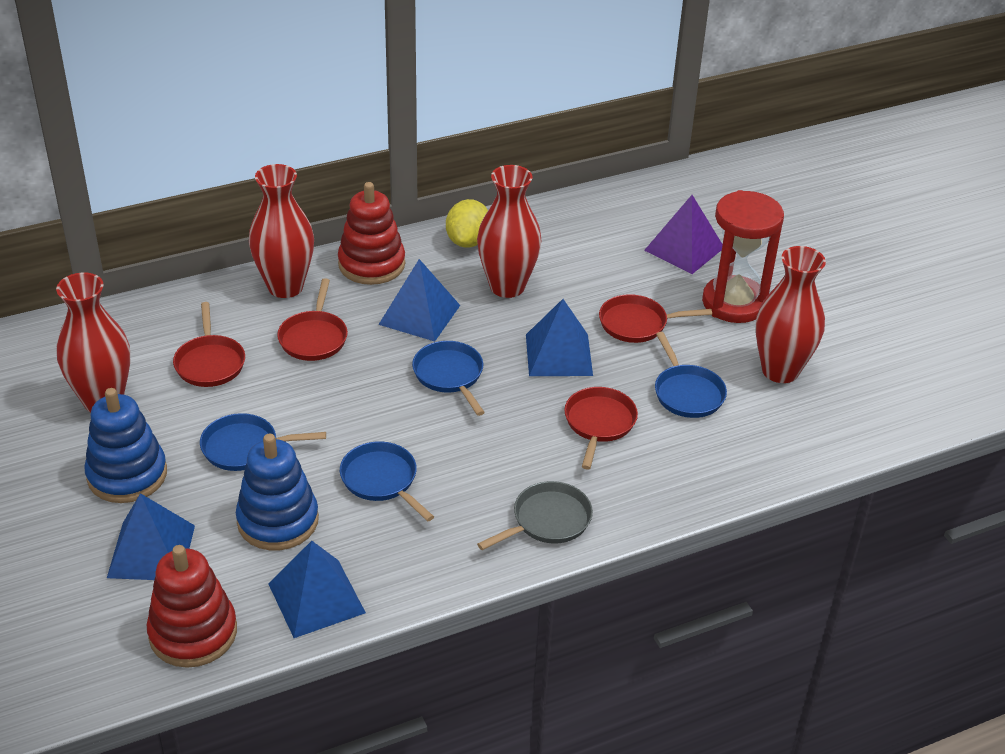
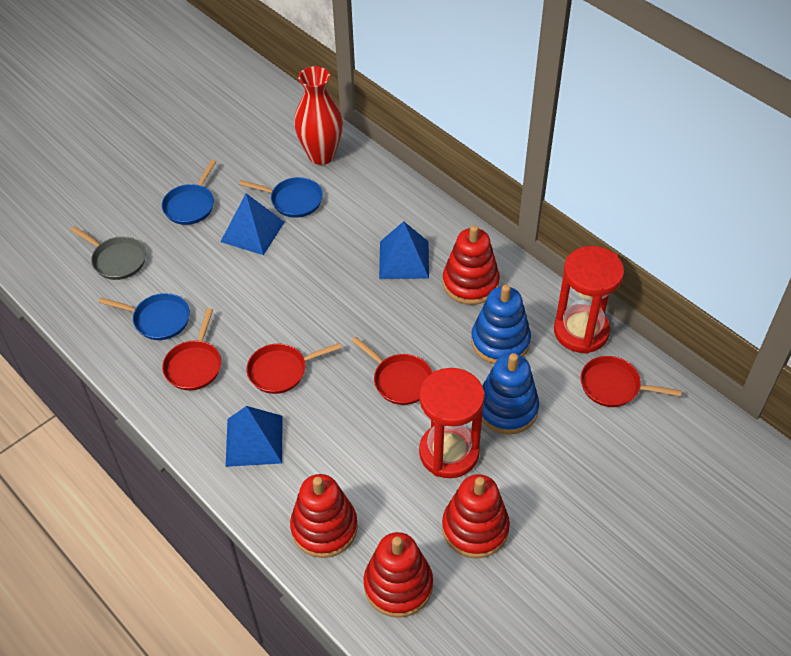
blue pan: 4 -> 3
blue pyramid: 4 -> 3
purple pyramid: 1 -> 0
red hourglass: 1 -> 2
red stacking toy: 2 -> 4
red vase: 4 -> 1
yellow lemon: 1 -> 0

